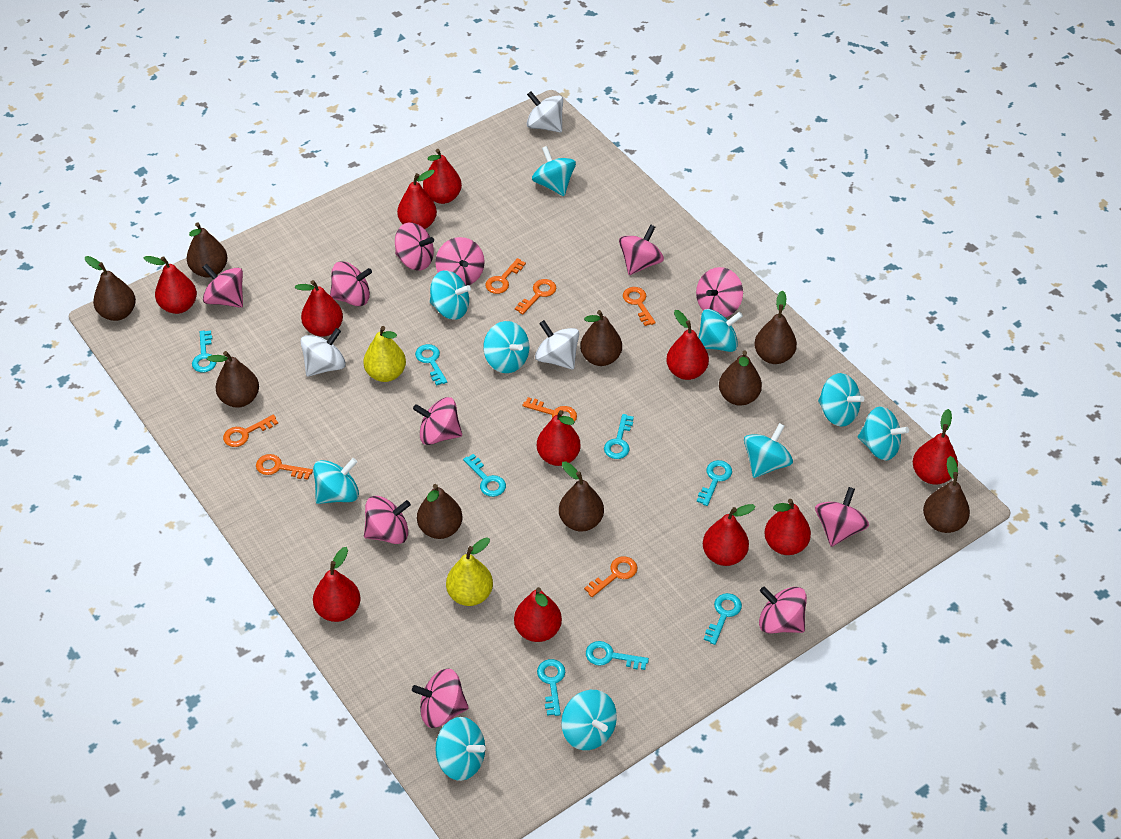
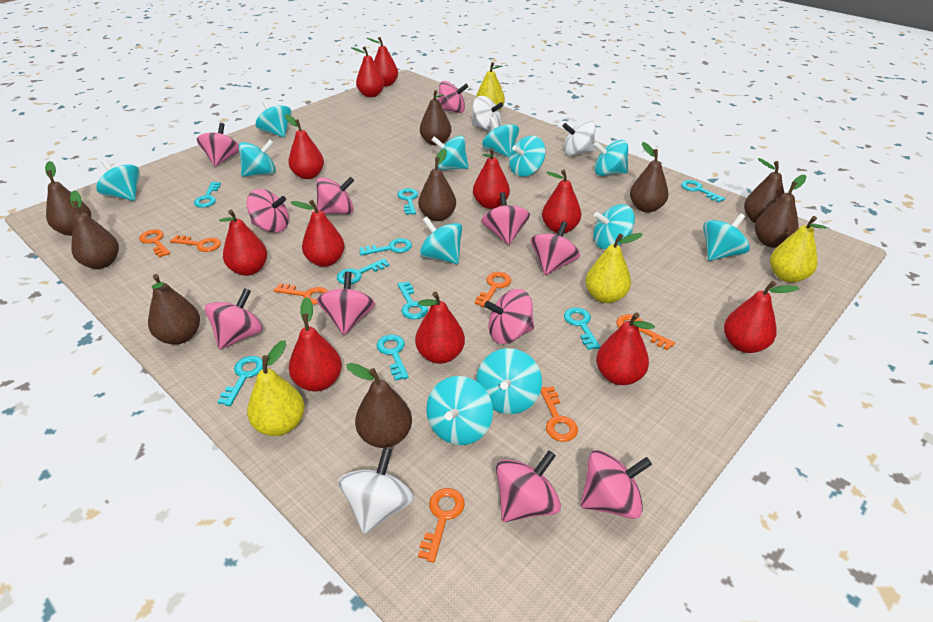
turquoise key: 8 -> 9
turquoise spinning top: 10 -> 12
yellow pear: 2 -> 4

